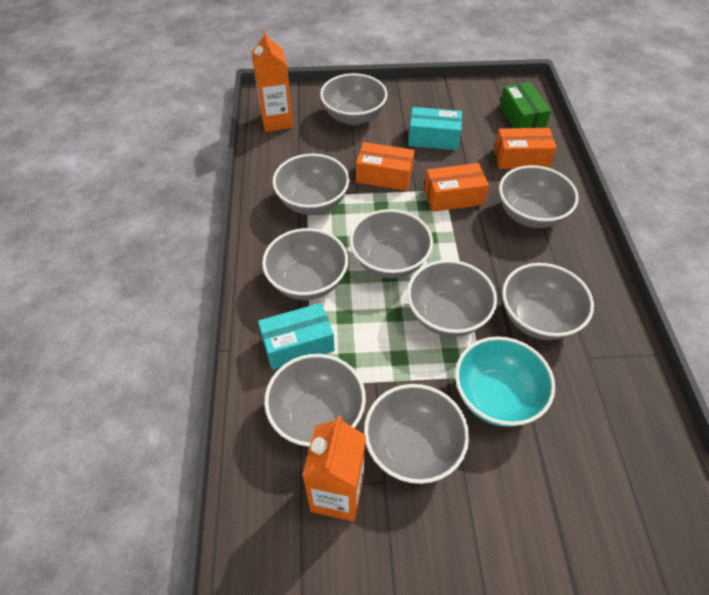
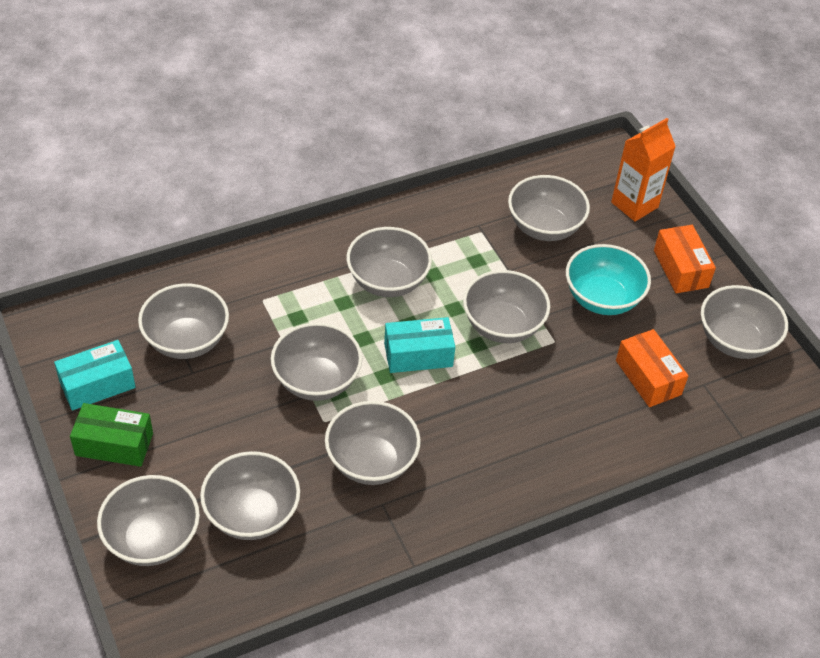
orange box: 3 -> 2
orange carton: 2 -> 1

